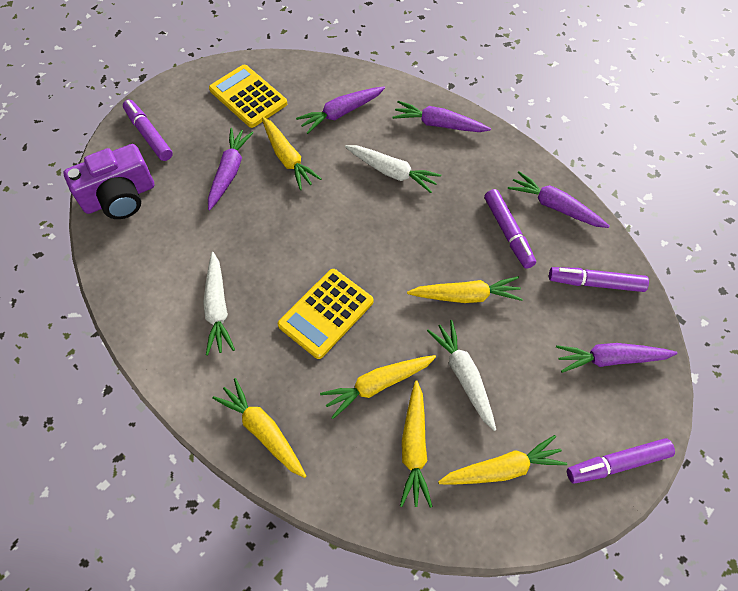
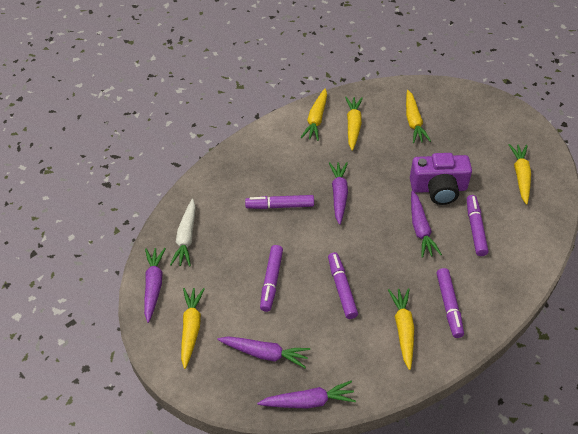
purple marker: 4 -> 5
white carrot: 3 -> 1
yellow calculator: 2 -> 0

